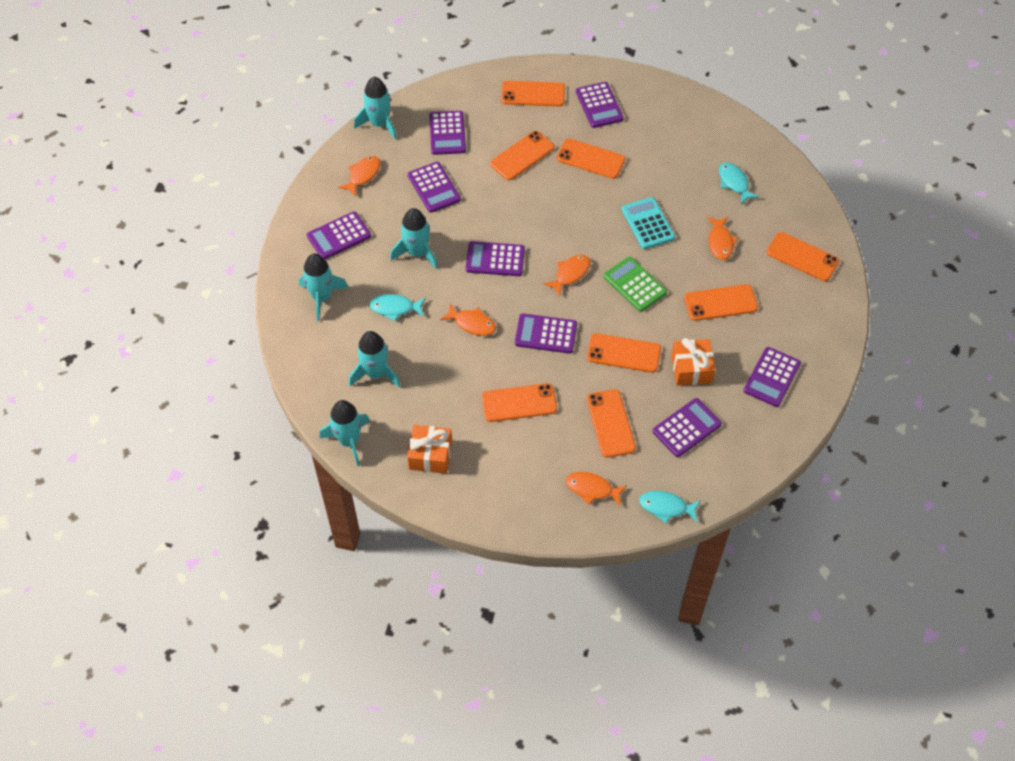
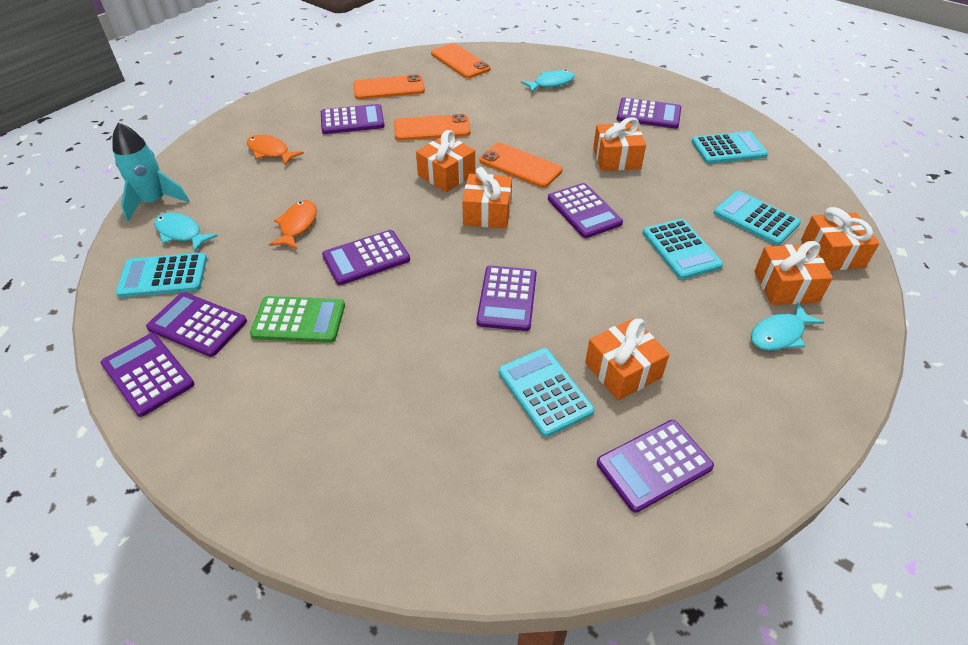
orange fish: 5 -> 2
orange gift: 2 -> 6
orange phone: 8 -> 4
turquoise calculator: 1 -> 5
turquoise rocket: 5 -> 1

